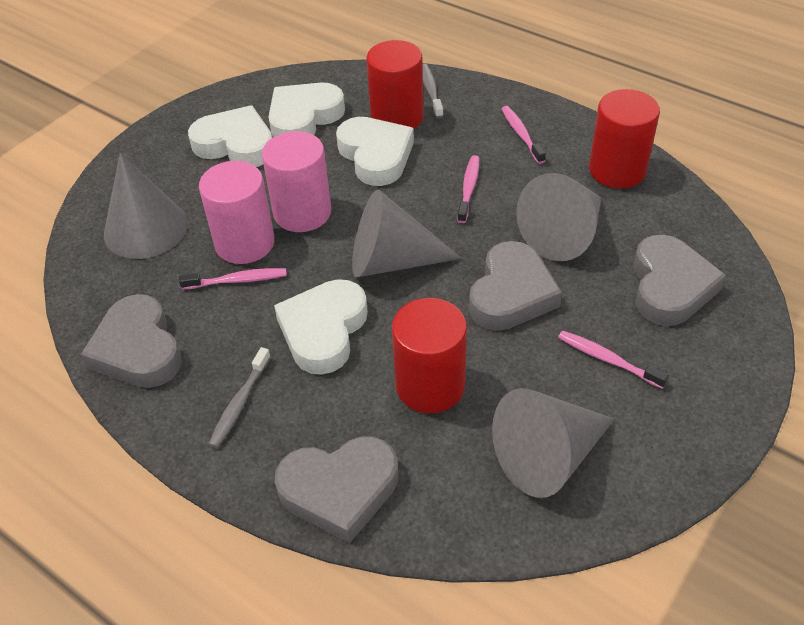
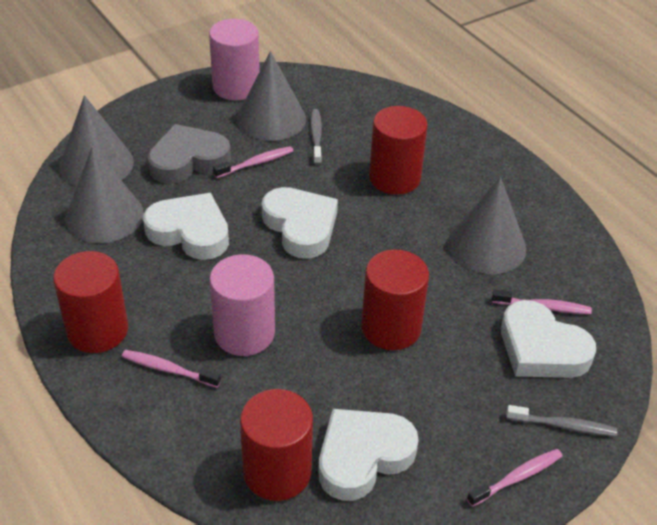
grey heart: 4 -> 1
red cylinder: 3 -> 4

